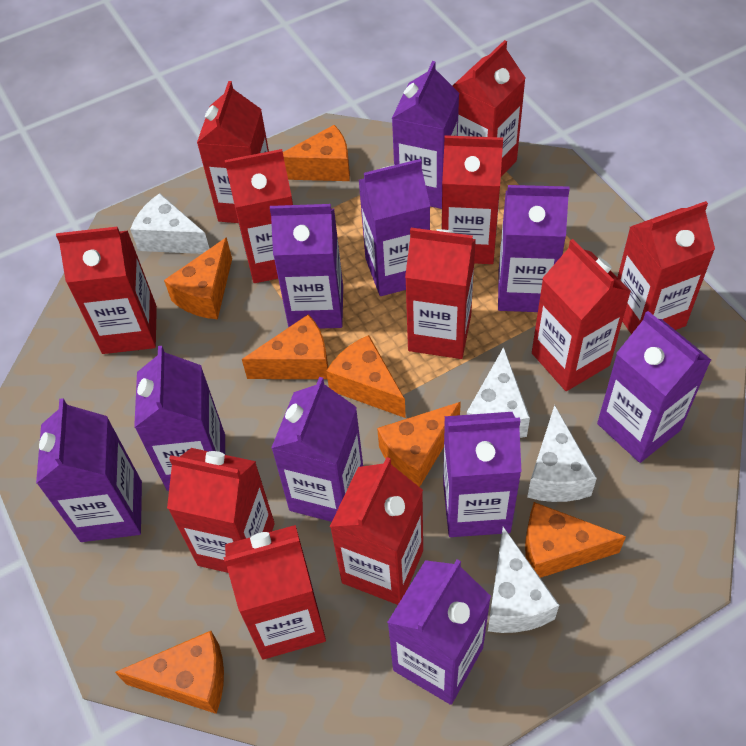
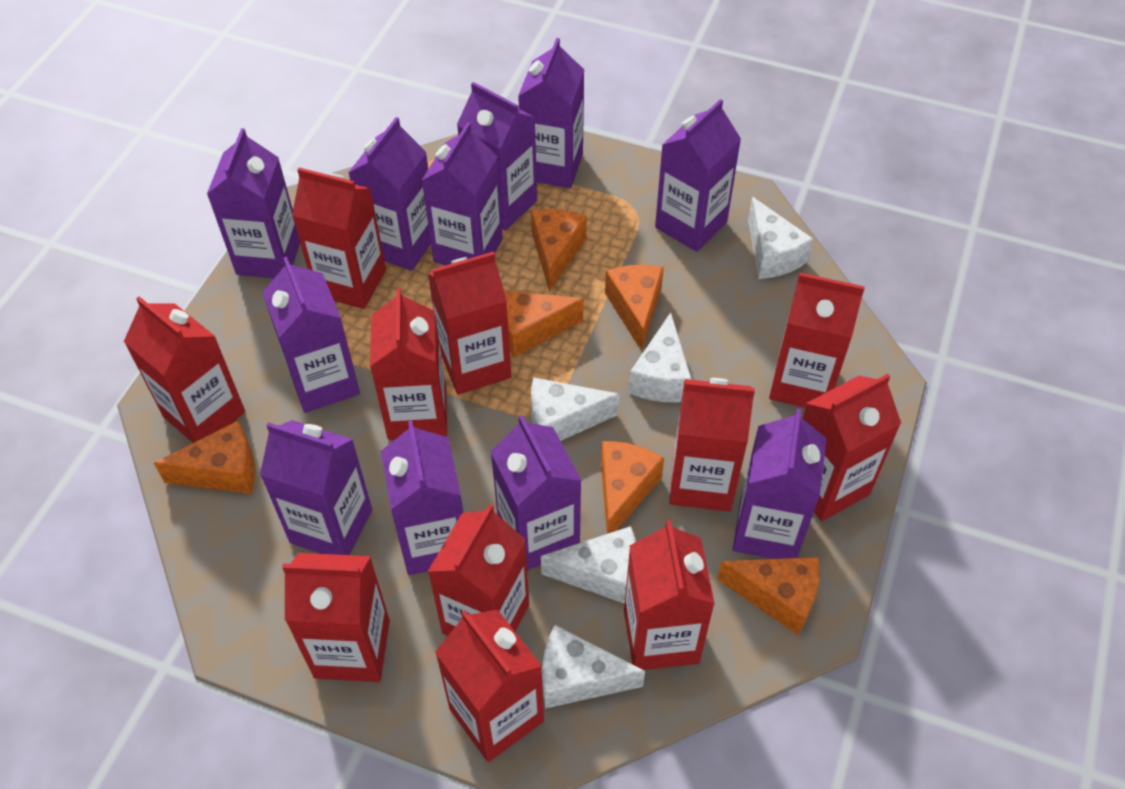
orange cheese: 7 -> 6
purple carton: 10 -> 11
white cheese: 4 -> 5

